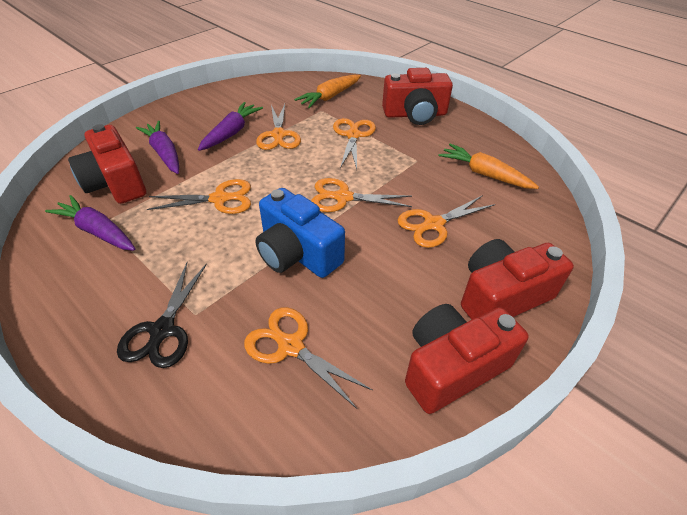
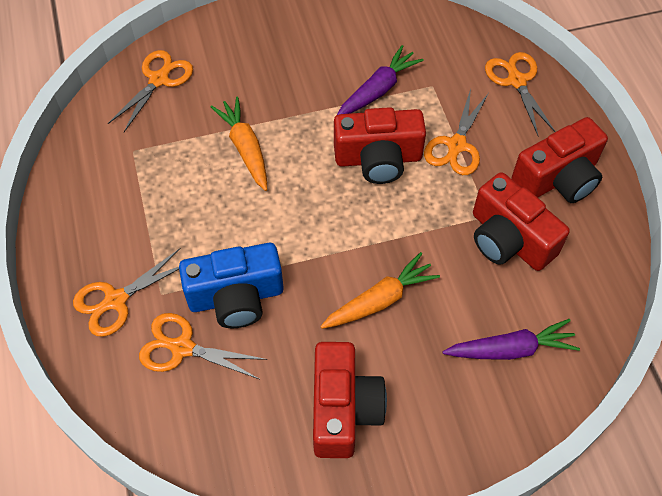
black scissors: 1 -> 0
orange scissors: 6 -> 5
purple carrot: 3 -> 2

